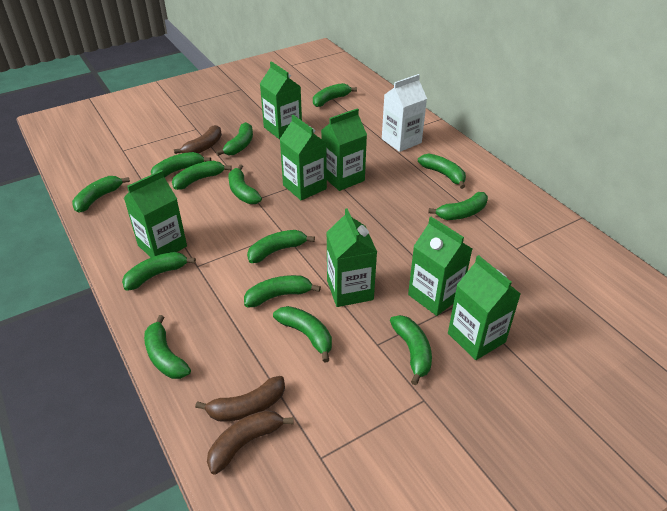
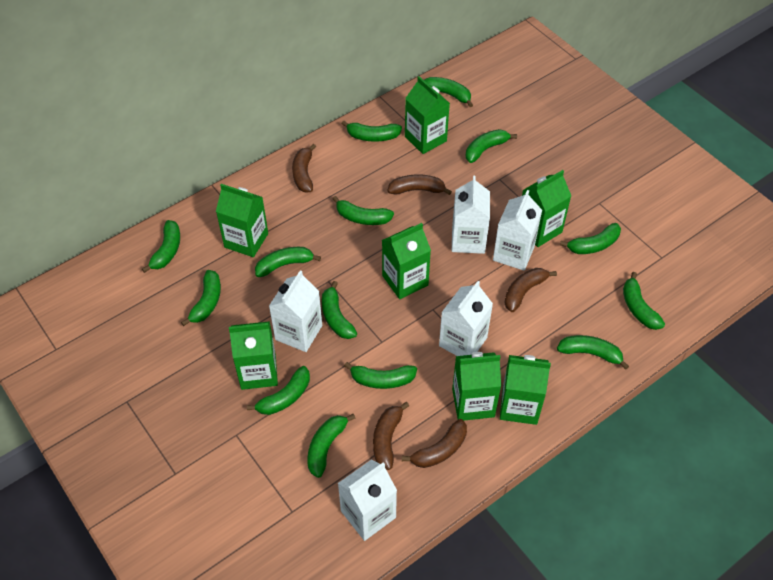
brown banana: 3 -> 5
white carton: 1 -> 5

